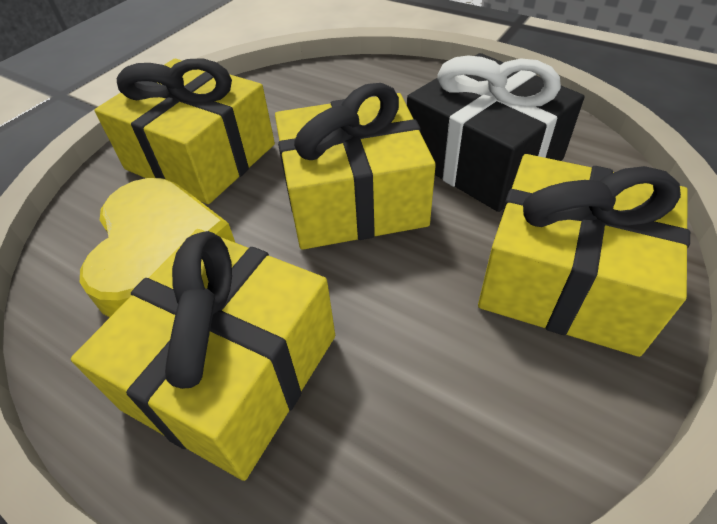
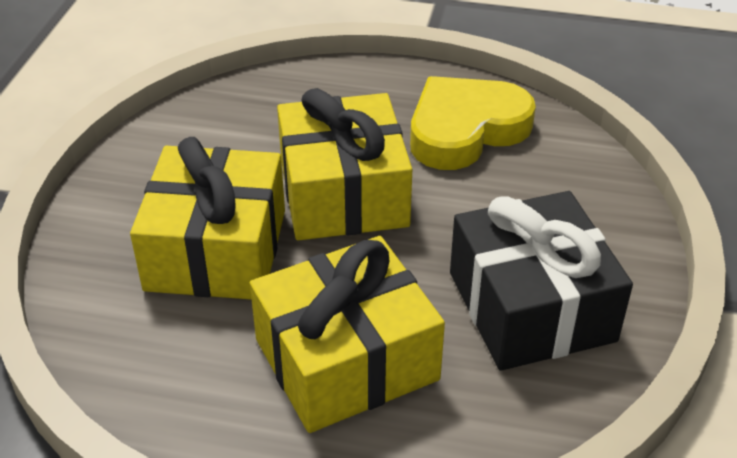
yellow gift: 4 -> 3

